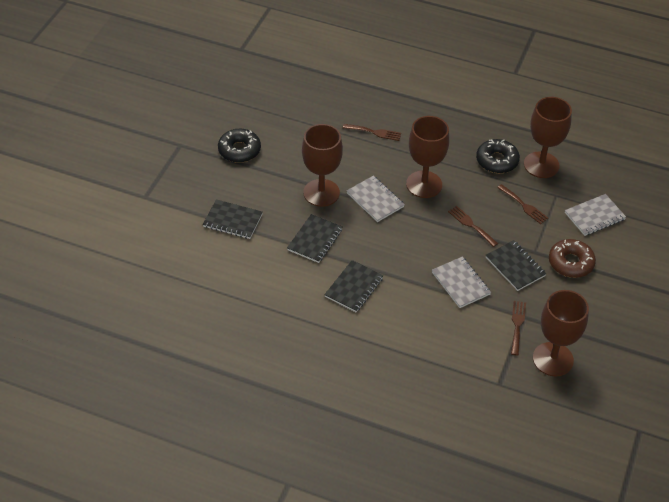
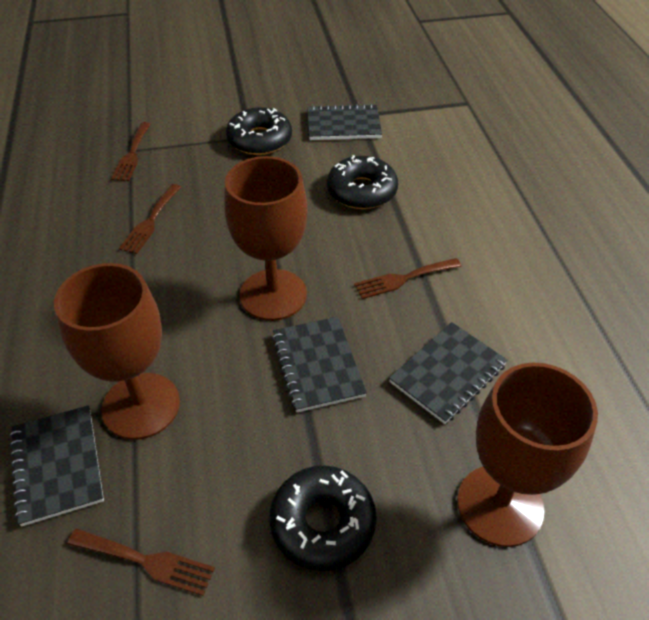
black donut: 2 -> 3
brown donut: 1 -> 0
brown goblet: 4 -> 3
grey notebook: 3 -> 0

